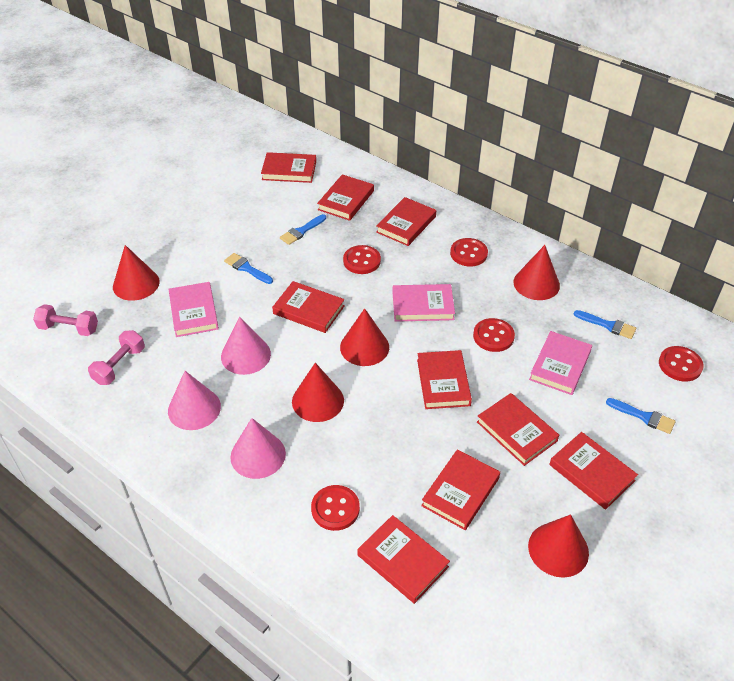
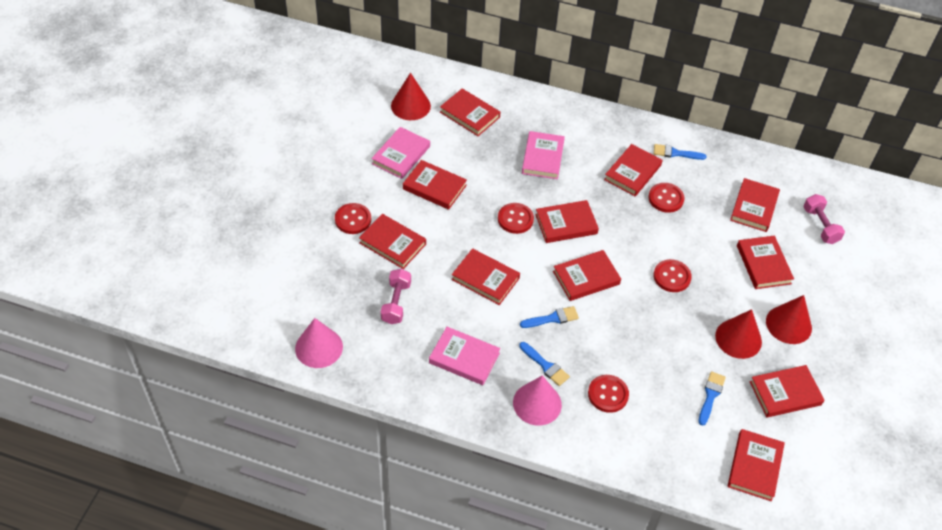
pink cone: 3 -> 2
red book: 9 -> 11
red cone: 5 -> 3

